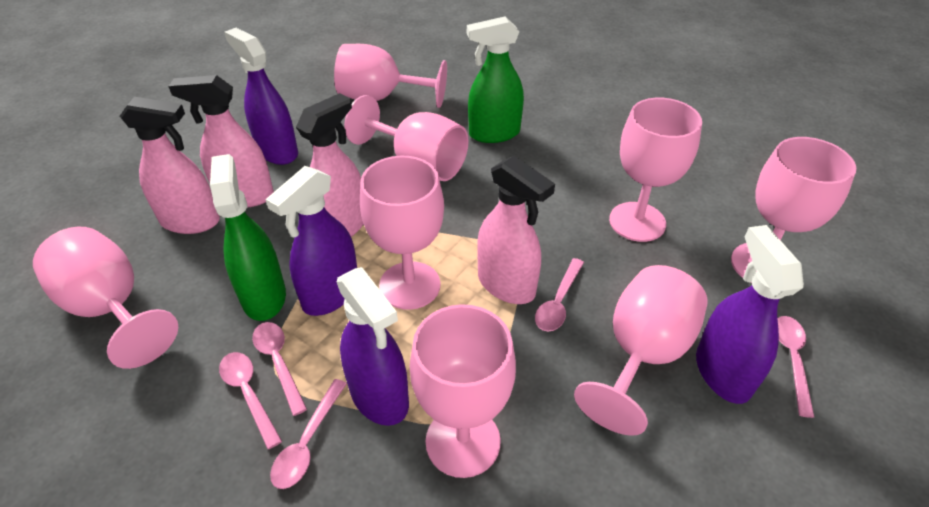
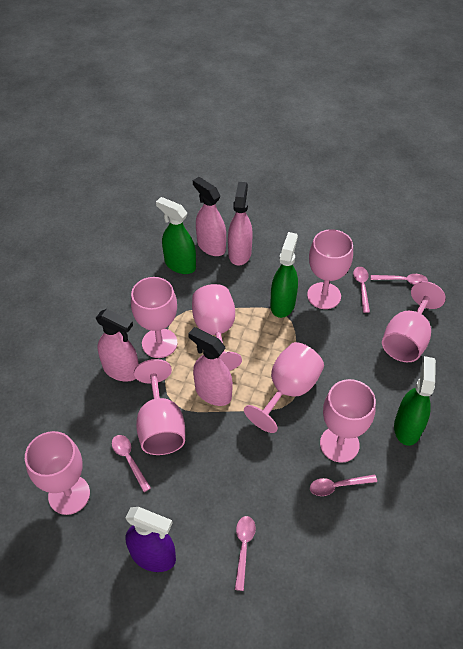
green spray bottle: 2 -> 3
purple spray bottle: 4 -> 1

